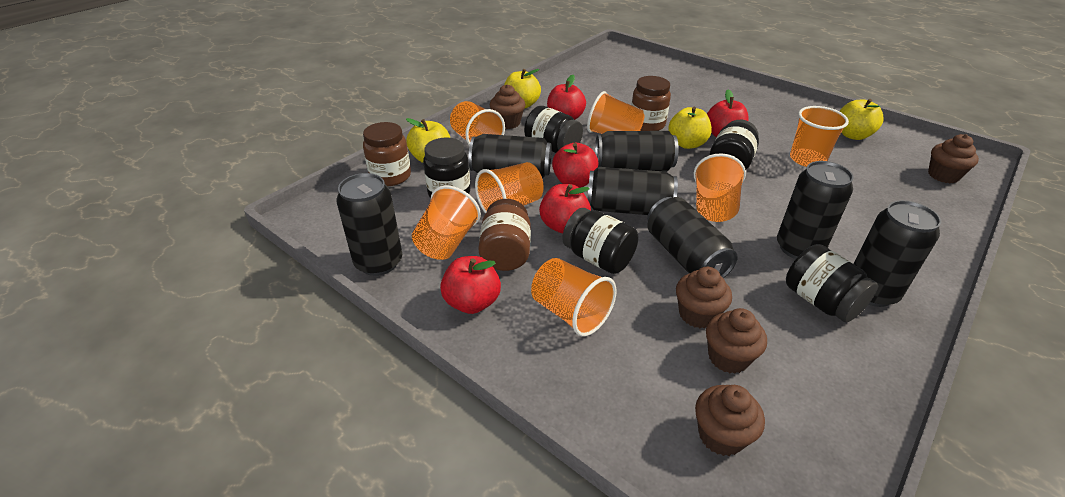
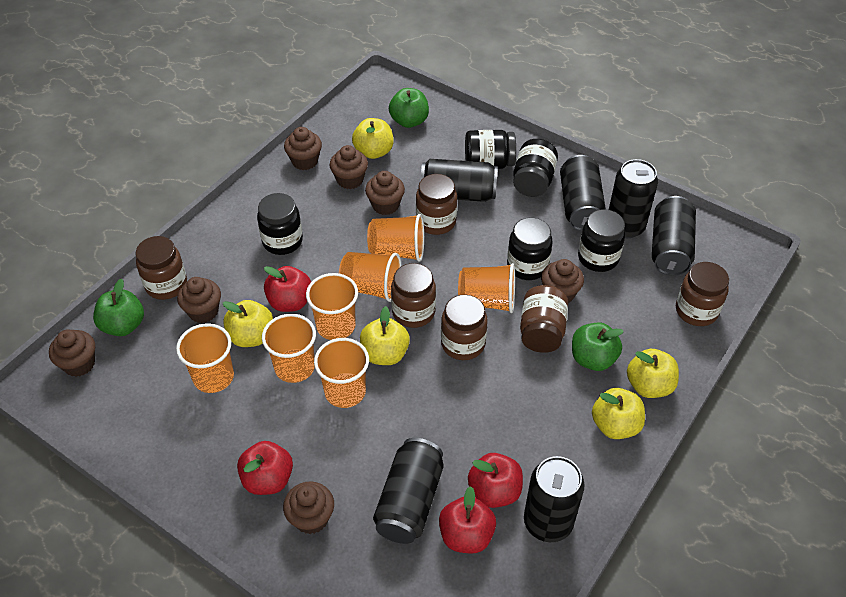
black can: 7 -> 6
brown cupcake: 5 -> 7
brown jar: 3 -> 6
green apple: 0 -> 3
red apple: 5 -> 4
yellow apple: 4 -> 5

